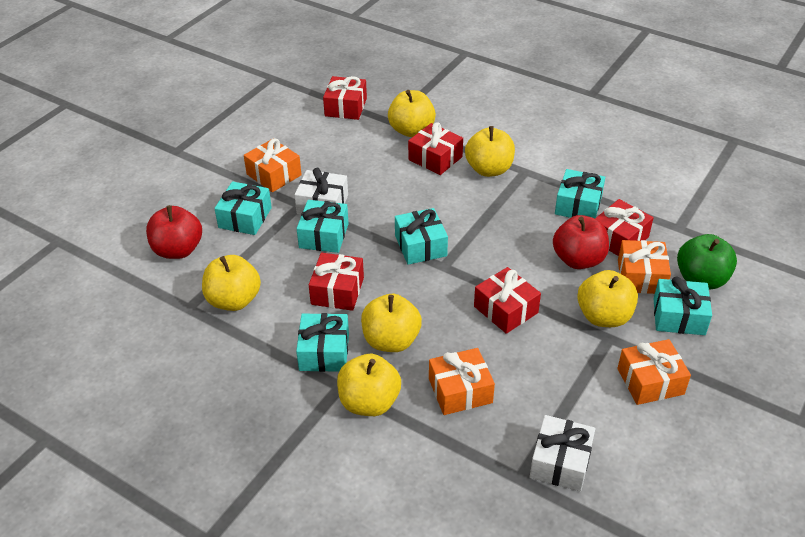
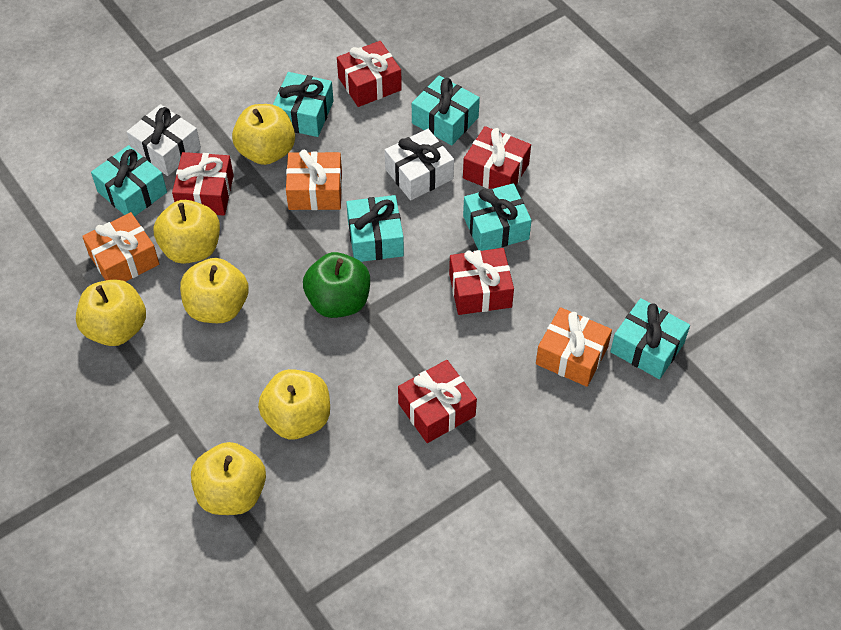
orange gift: 4 -> 3
red apple: 2 -> 0

